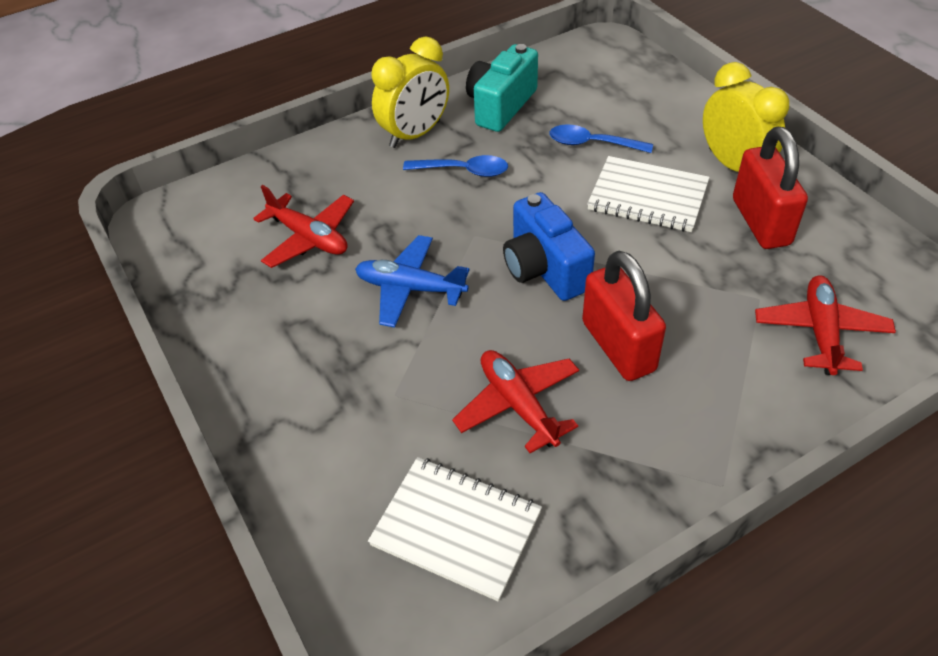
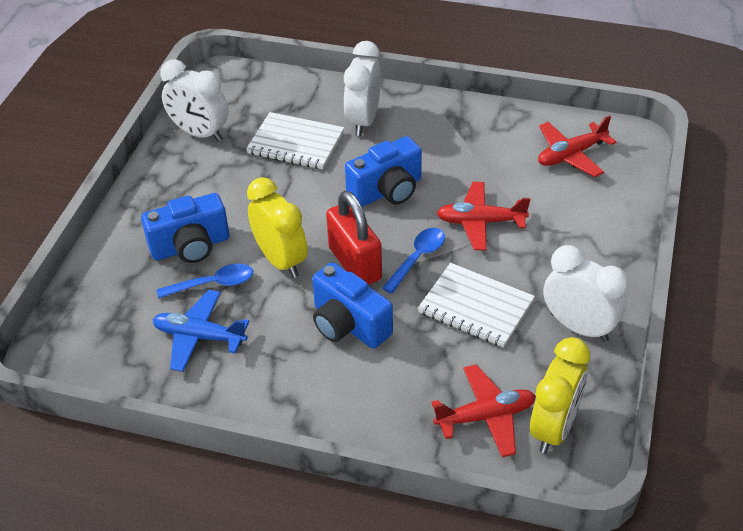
blue camera: 1 -> 3
red padlock: 2 -> 1
turquoise camera: 1 -> 0
white clock: 0 -> 3

